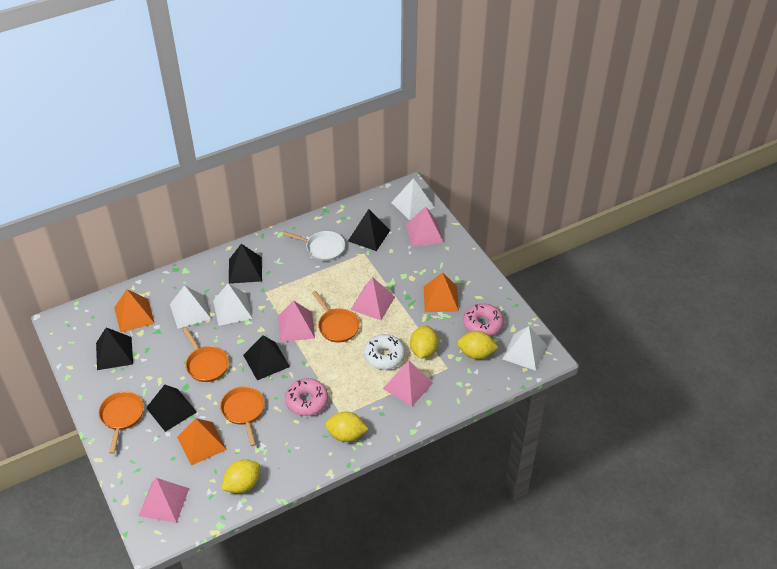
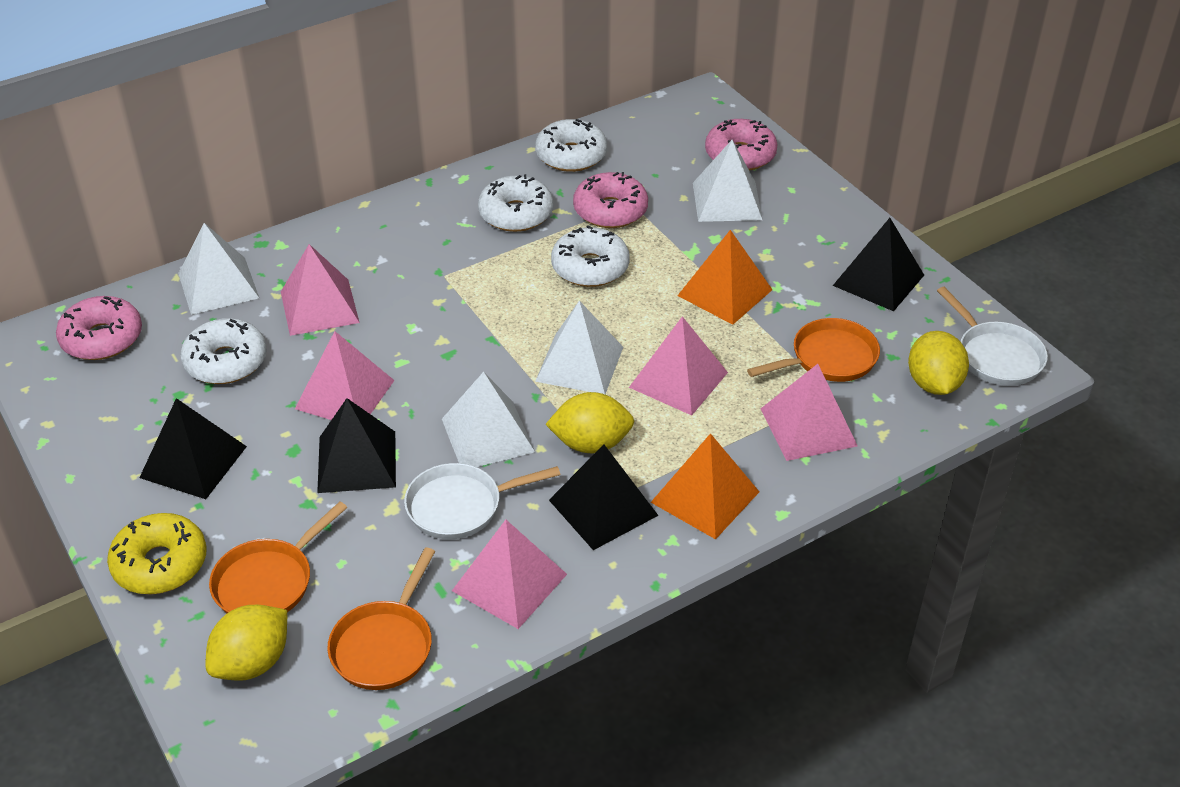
black pyramid: 5 -> 4
orange pan: 4 -> 3
orange pyramid: 3 -> 2
pink donut: 2 -> 3
white donut: 1 -> 4
white pan: 1 -> 2
yellow donut: 0 -> 1
yellow lemon: 4 -> 3

